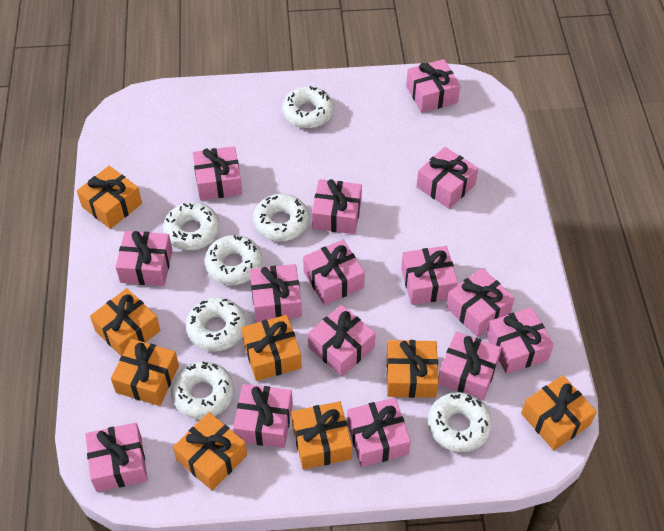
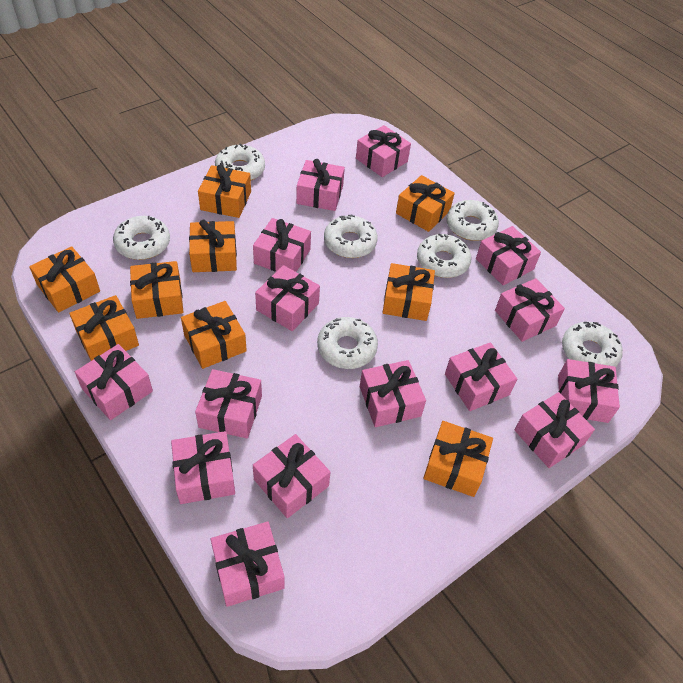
orange gift: 8 -> 9

